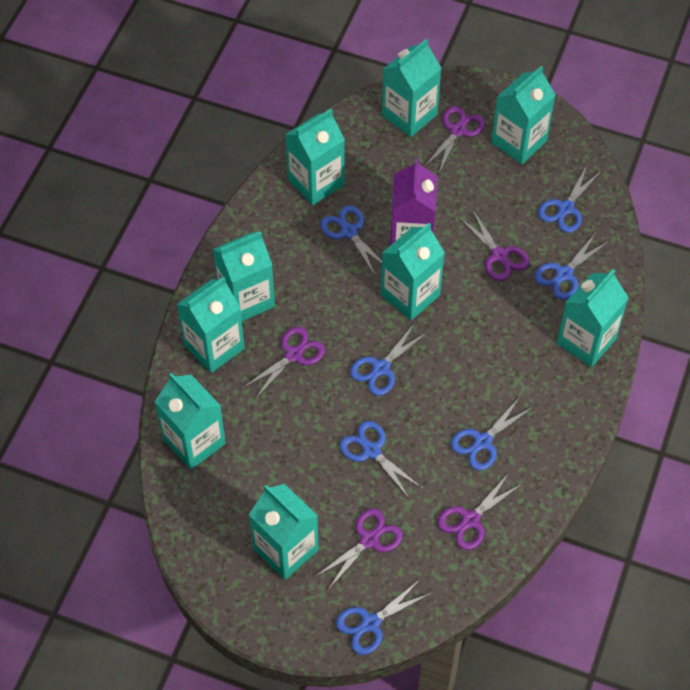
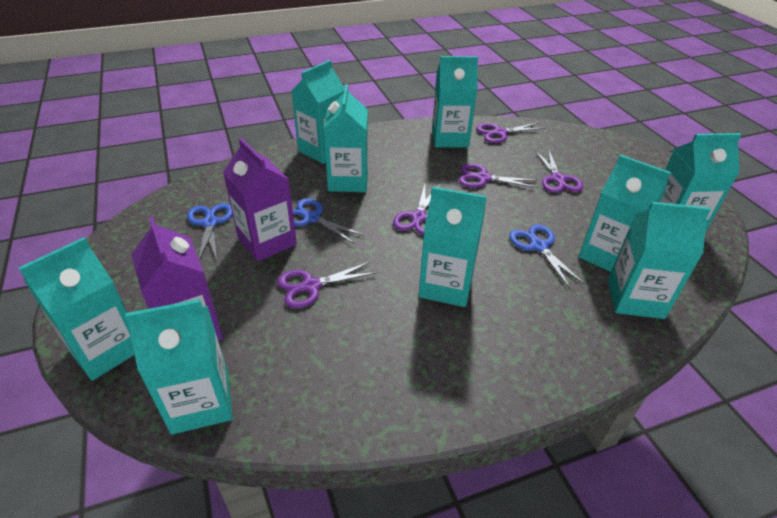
blue scissors: 7 -> 3
purple carton: 1 -> 2

